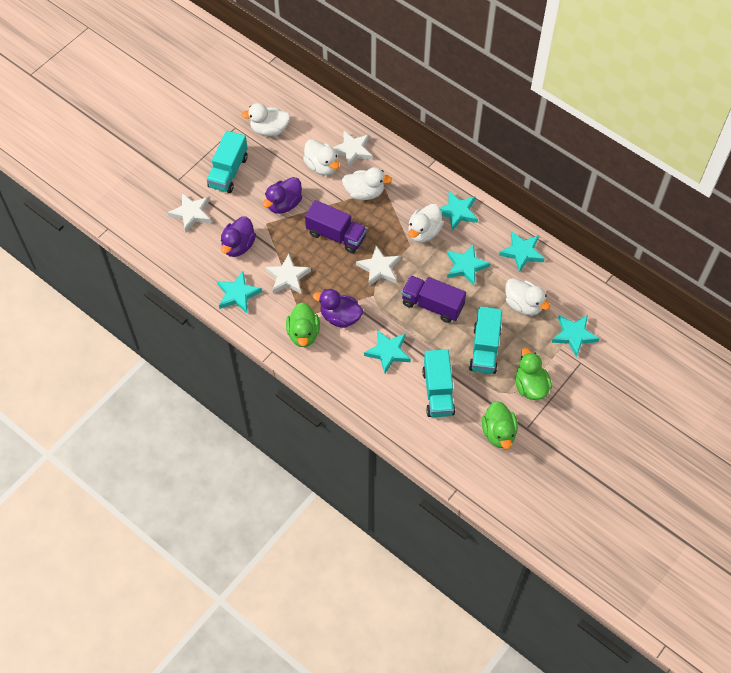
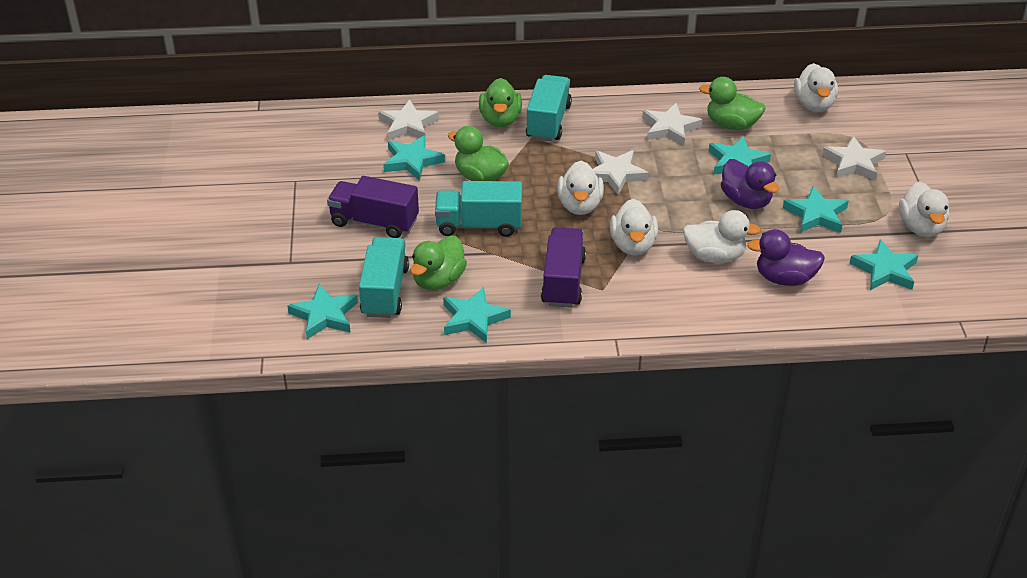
green duck: 3 -> 4
purple duck: 3 -> 2

